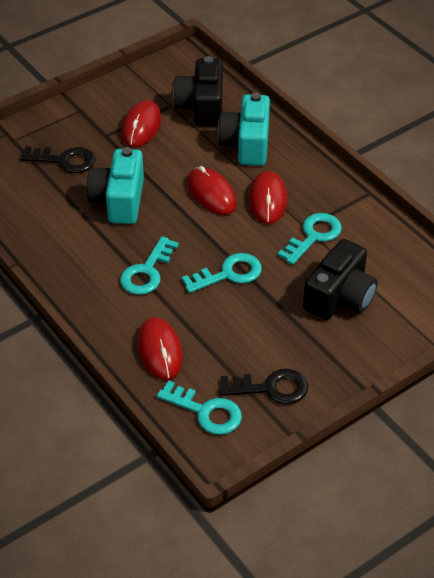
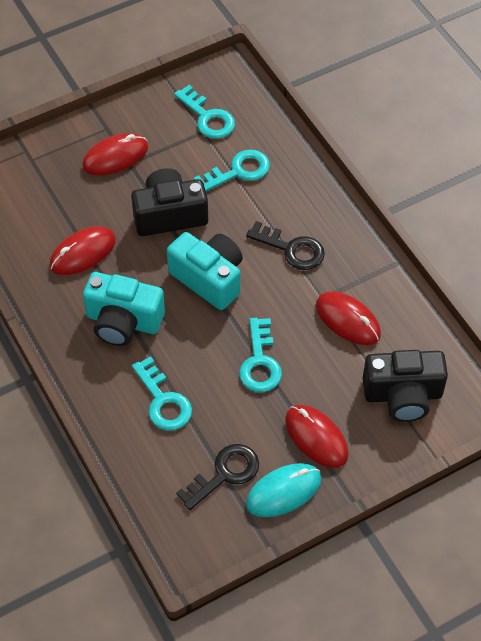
turquoise mouse: 0 -> 1

